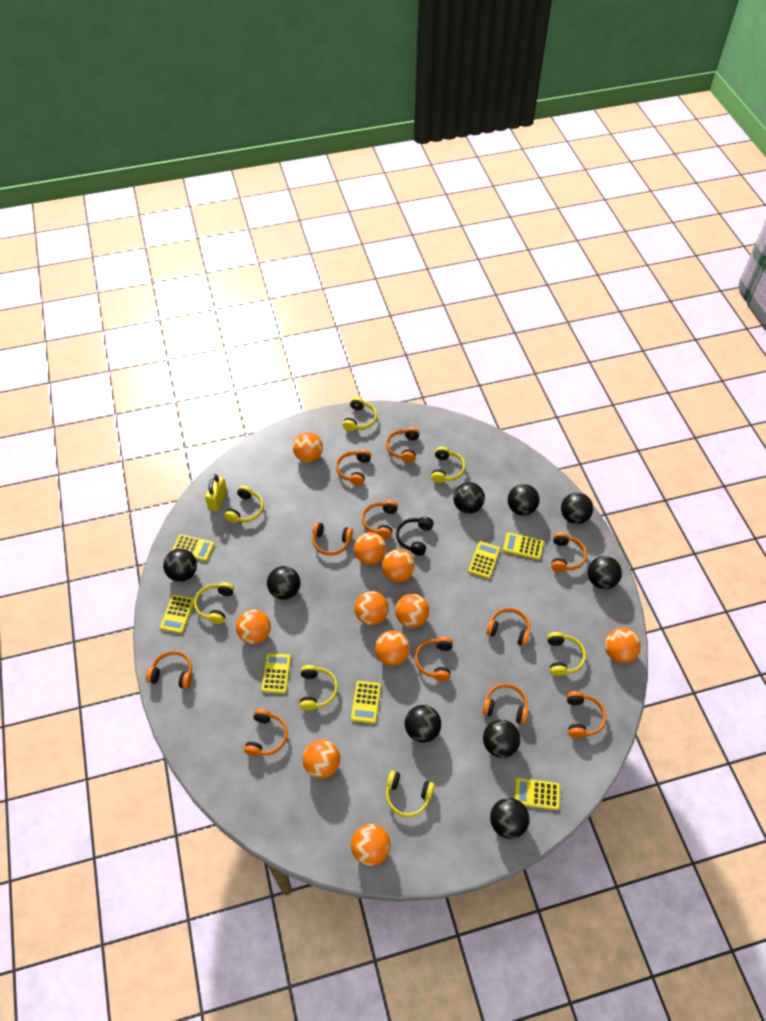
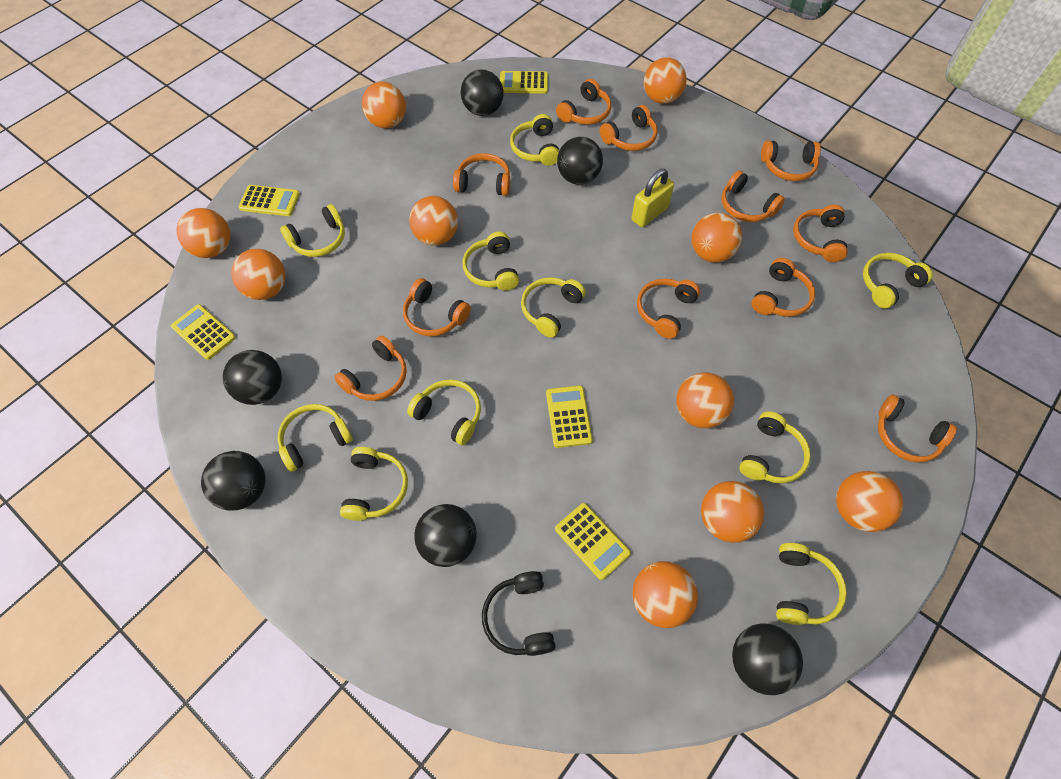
black ball: 9 -> 6
yellow calculator: 7 -> 5
yellow headphones: 7 -> 10

